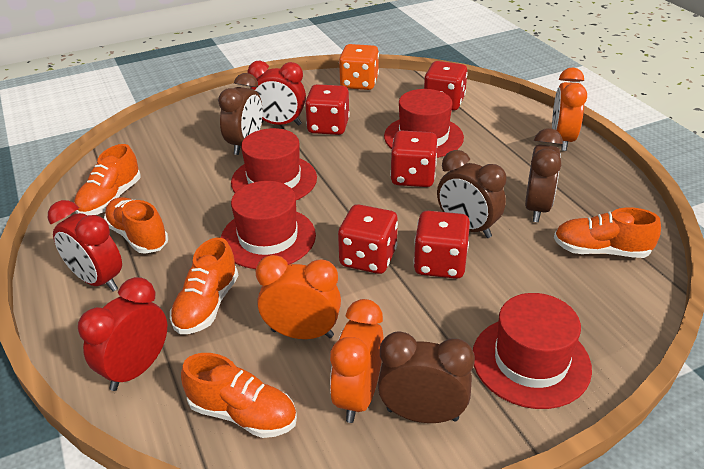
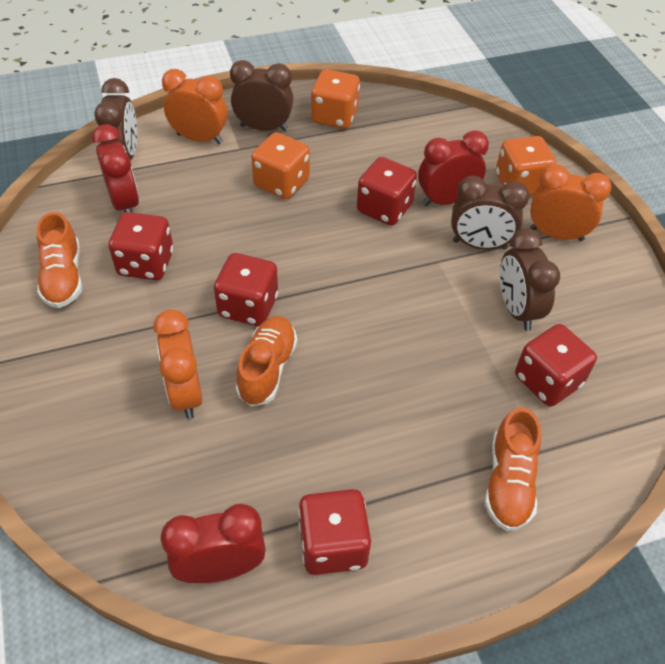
orange dice: 1 -> 3
orange shoe: 5 -> 3
red hat: 4 -> 0

